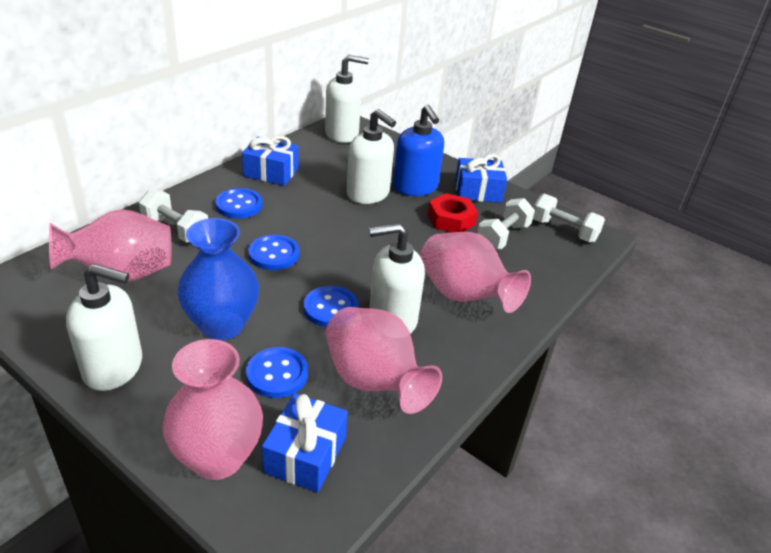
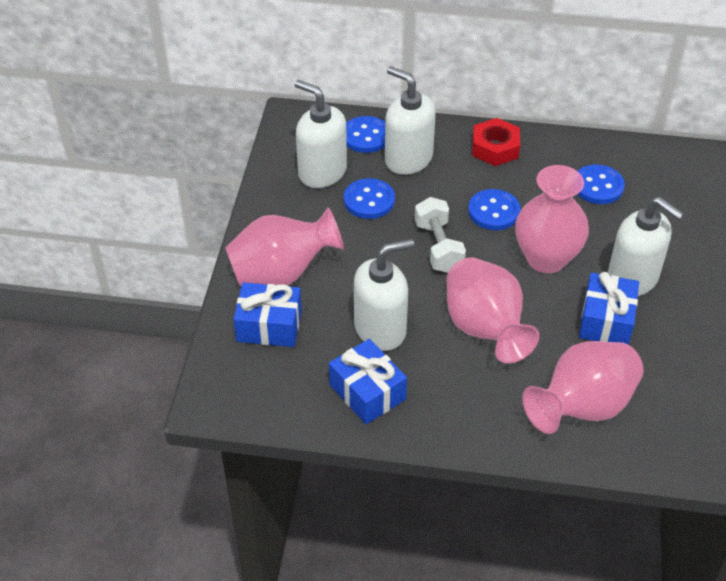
blue soap dispenser: 1 -> 0
blue vase: 1 -> 0
white dumbbell: 3 -> 1

